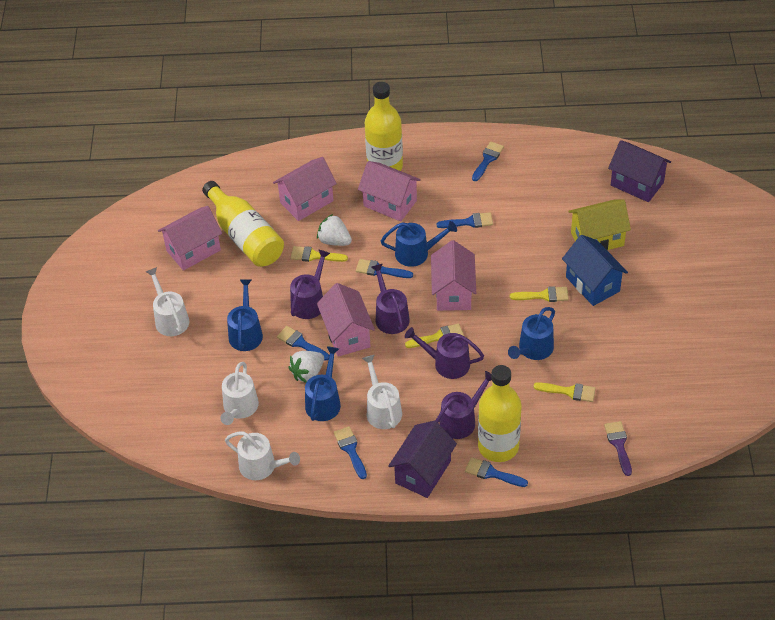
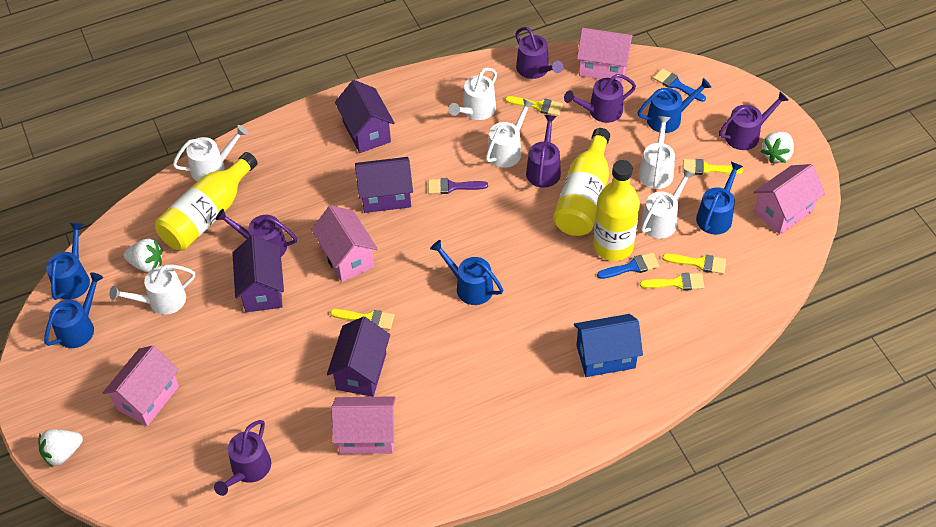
blue brush: 6 -> 2
blue watering can: 4 -> 5
purple house: 2 -> 4
purple watering can: 4 -> 6
white strawberry: 2 -> 3
white watering can: 4 -> 6
yellow brush: 4 -> 5
yellow house: 1 -> 0

